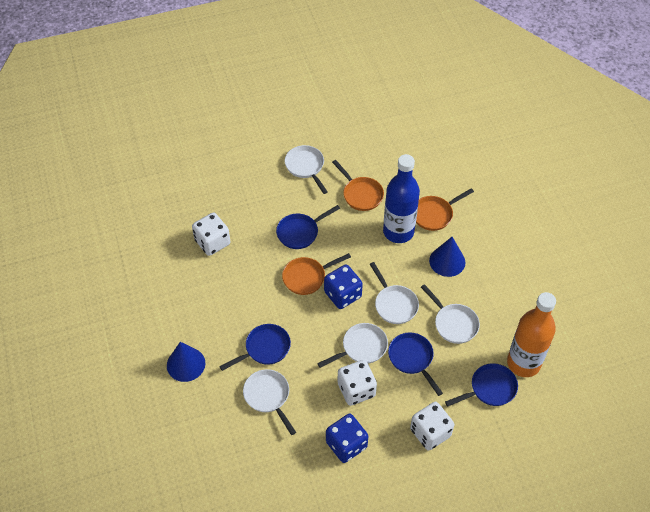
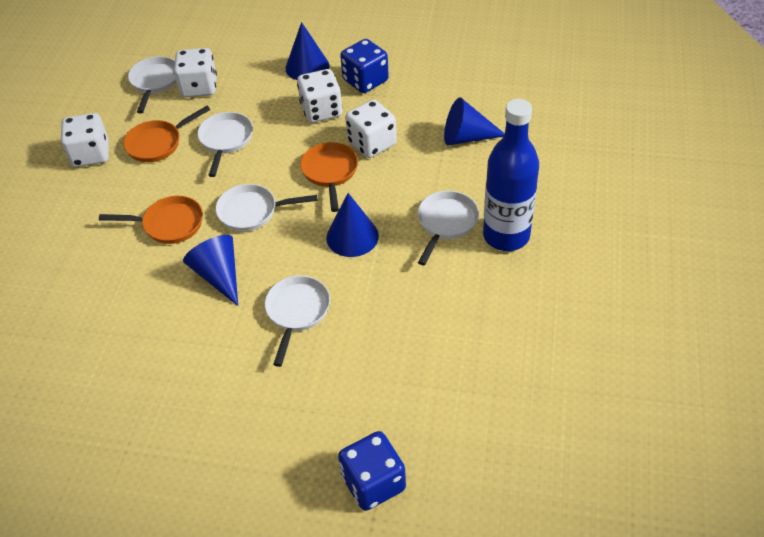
blue cone: 2 -> 4
blue pan: 4 -> 0
orange bottle: 1 -> 0
white dice: 3 -> 4

